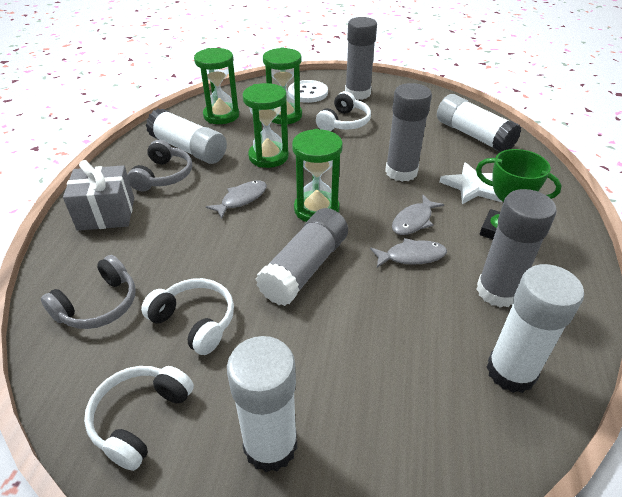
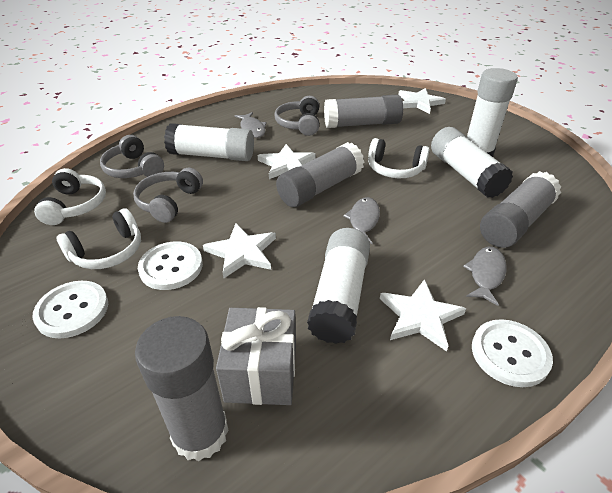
green hourglass: 4 -> 0
green trophy: 1 -> 0
grey headphones: 2 -> 3
white button: 1 -> 3
white star: 1 -> 4

